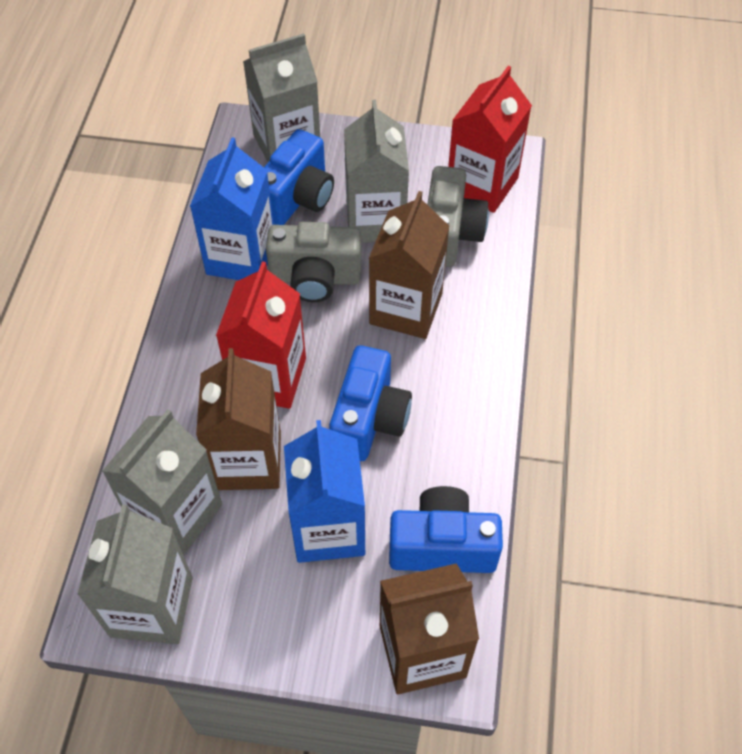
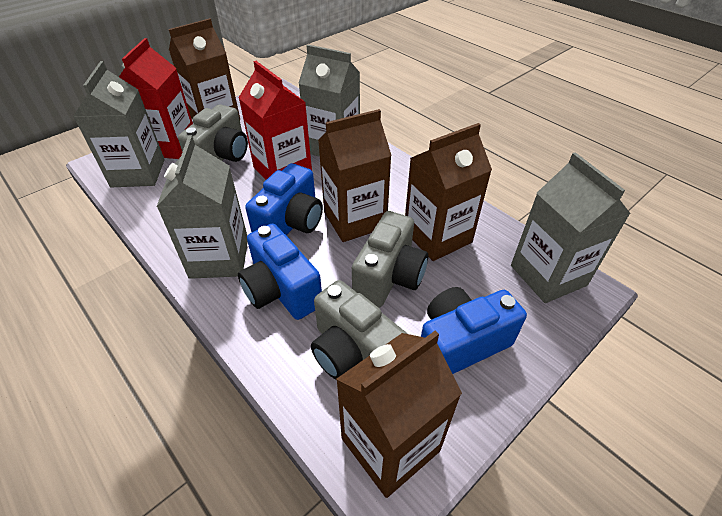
blue carton: 2 -> 0
brown carton: 3 -> 4
grey camera: 2 -> 3

